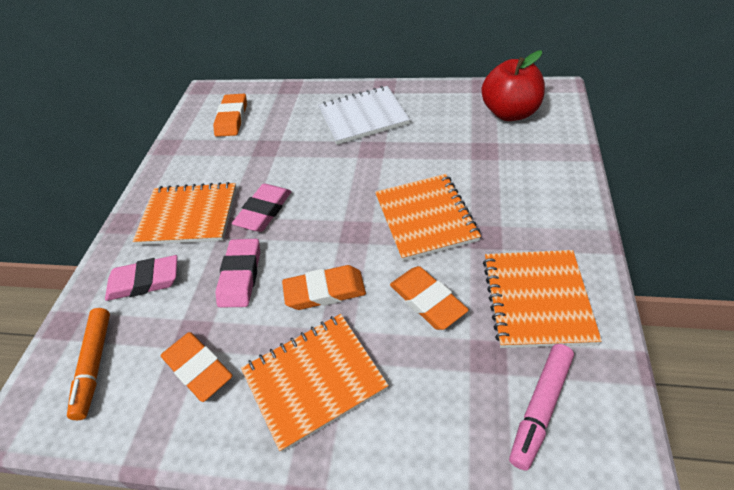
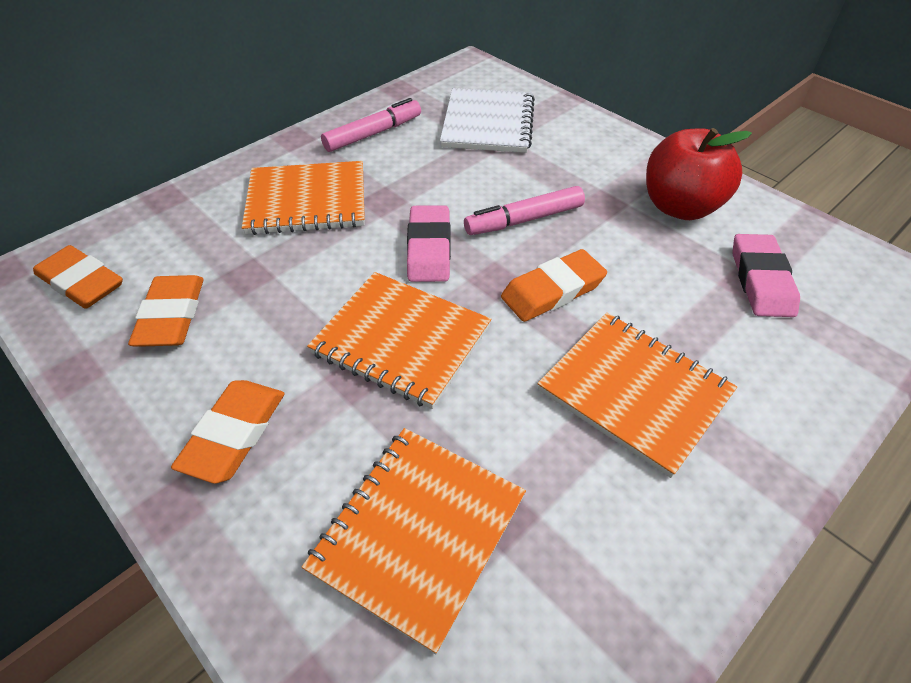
orange marker: 1 -> 0
pink eraser: 3 -> 2
pink marker: 1 -> 2

